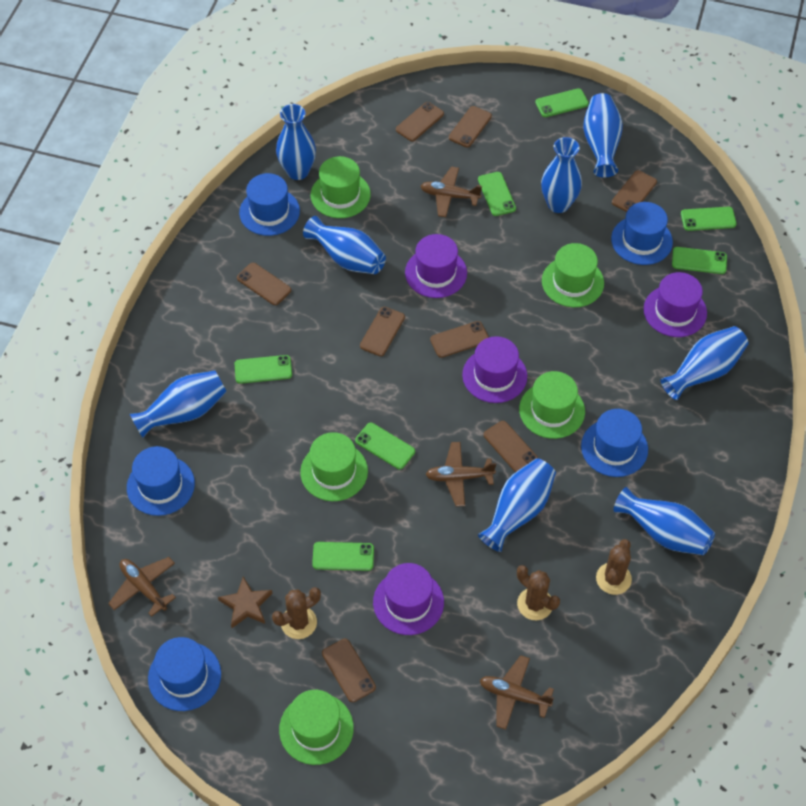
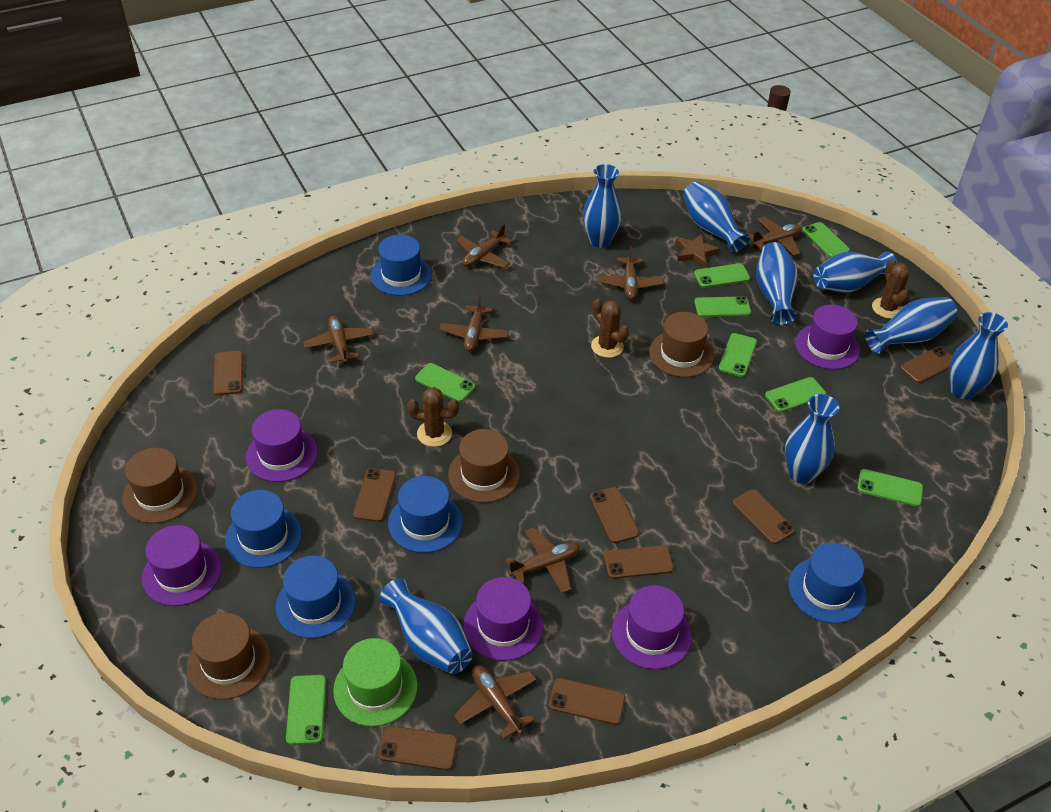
brown hat: 0 -> 4
brown plane: 4 -> 7
green hat: 5 -> 1
green phone: 7 -> 8
purple hat: 4 -> 5

